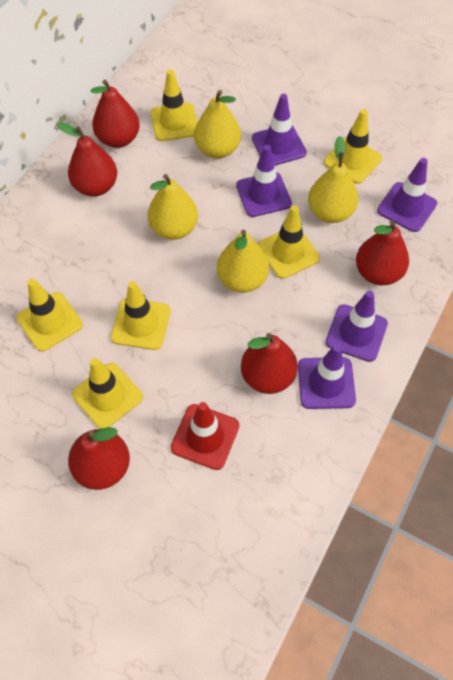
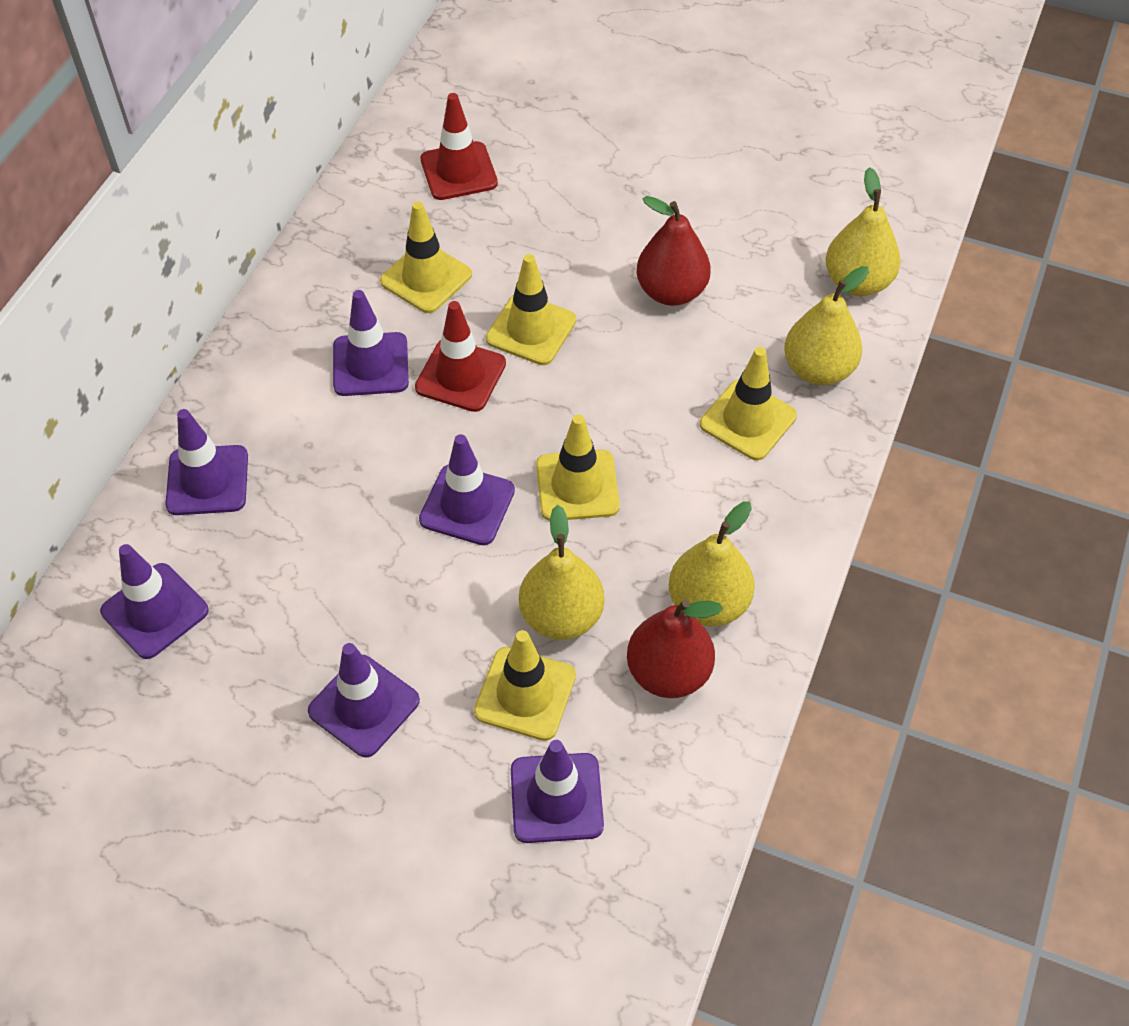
purple traffic cone: 5 -> 6
red pear: 5 -> 2
red traffic cone: 1 -> 2
yellow traffic cone: 6 -> 5

